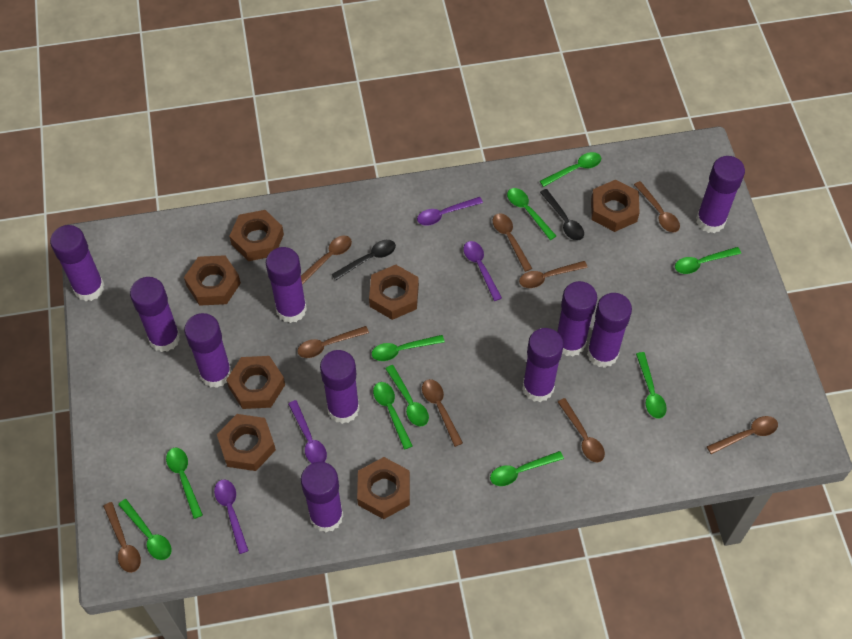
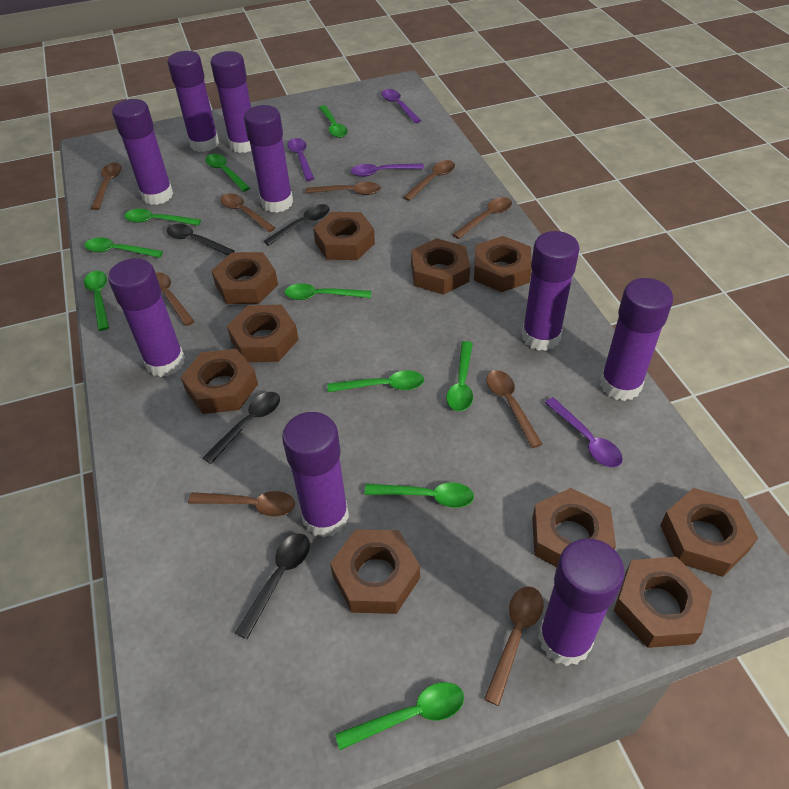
black spoon: 2 -> 4
brown nut: 7 -> 10
purple glue stick: 10 -> 9

